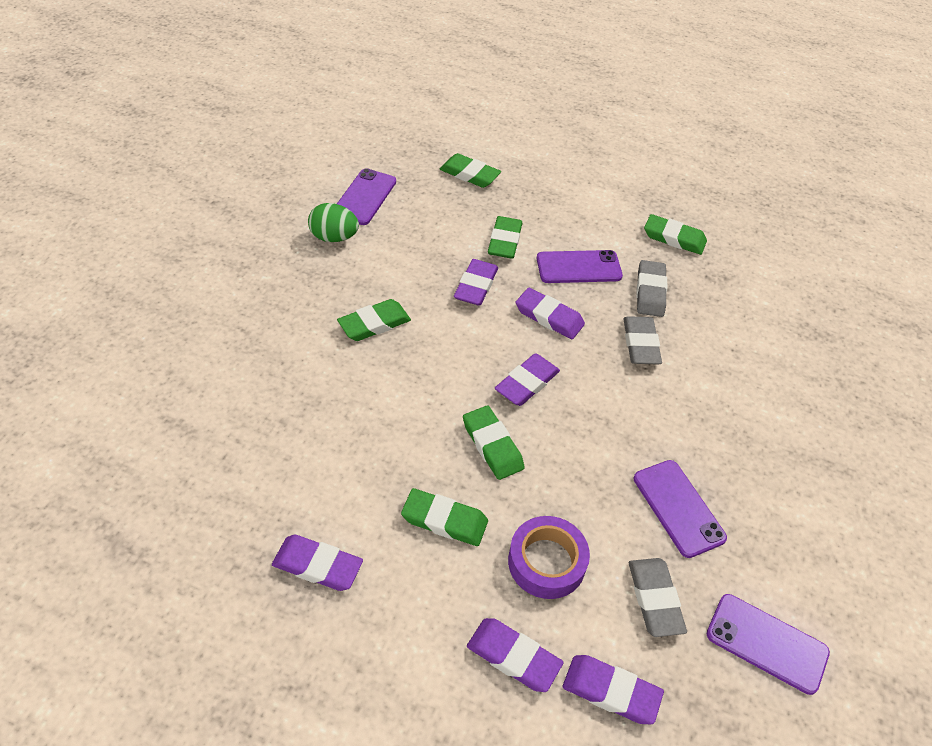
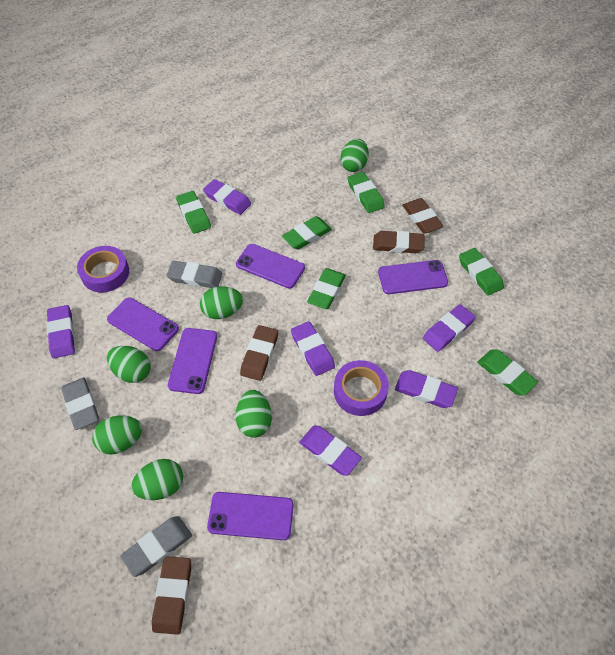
brown eraser: 0 -> 4
green egg: 1 -> 6
purple phone: 4 -> 5
purple tape: 1 -> 2

